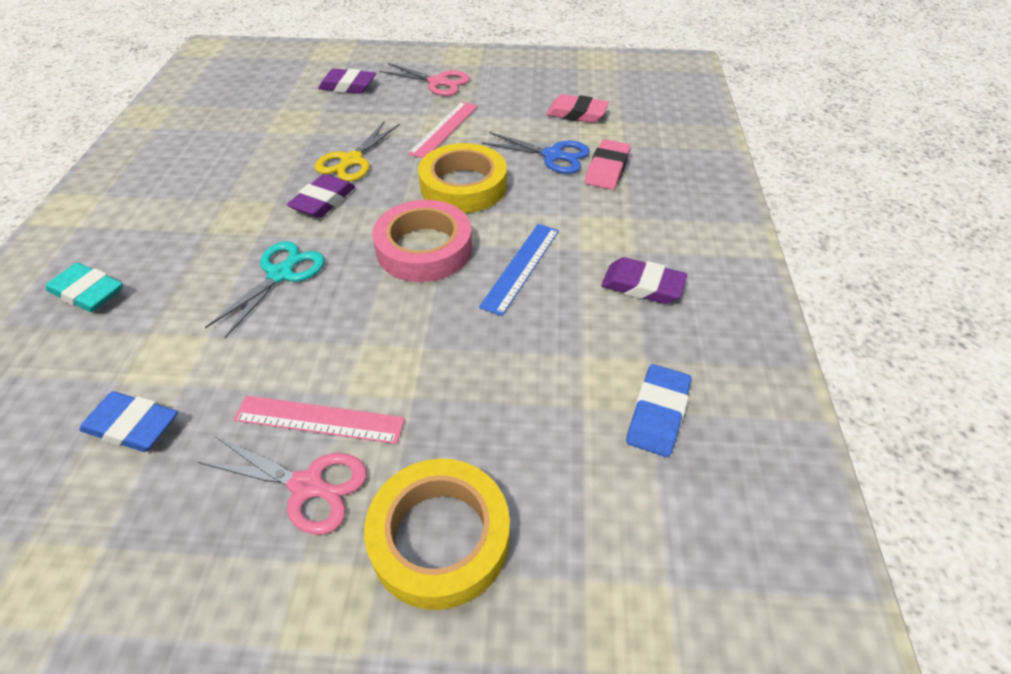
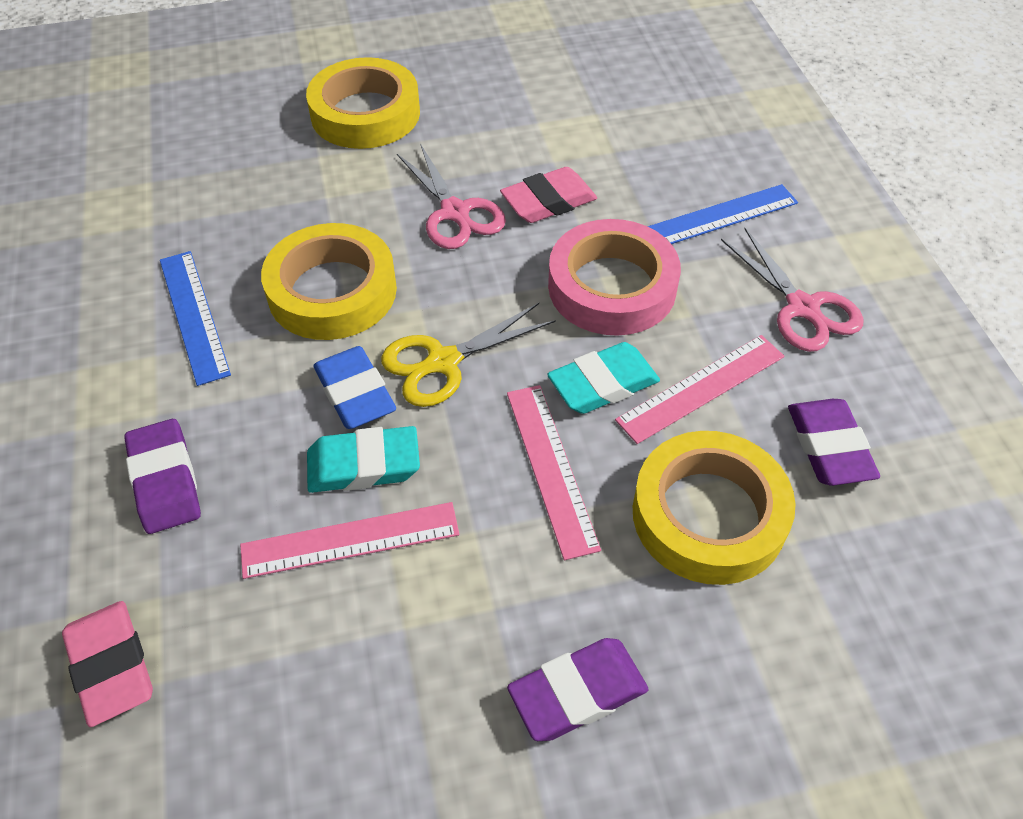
blue eraser: 2 -> 1
blue ruler: 1 -> 2
blue scissors: 1 -> 0
pink ruler: 2 -> 3
turquoise eraser: 1 -> 2
turquoise scissors: 1 -> 0
yellow tape: 2 -> 3

